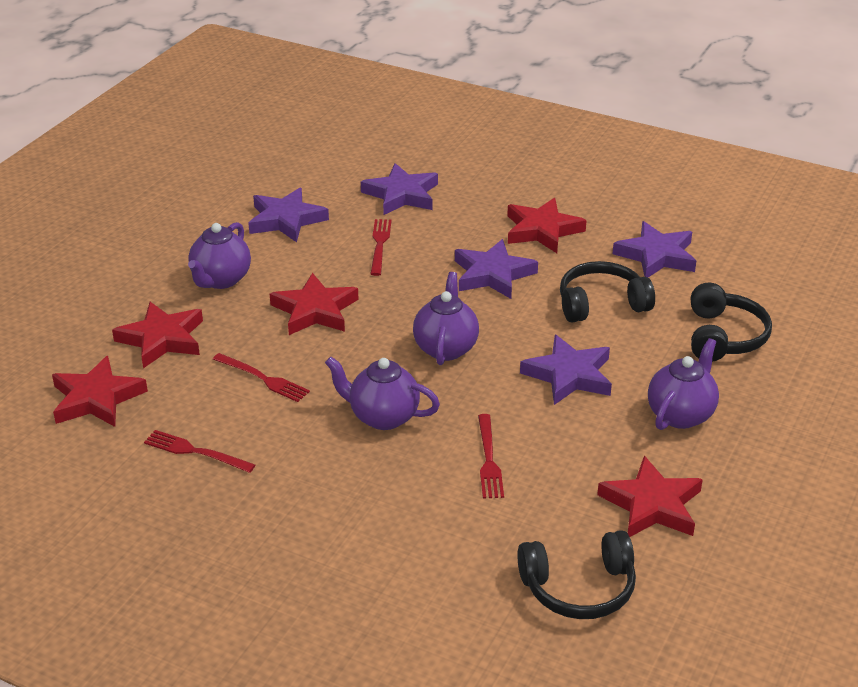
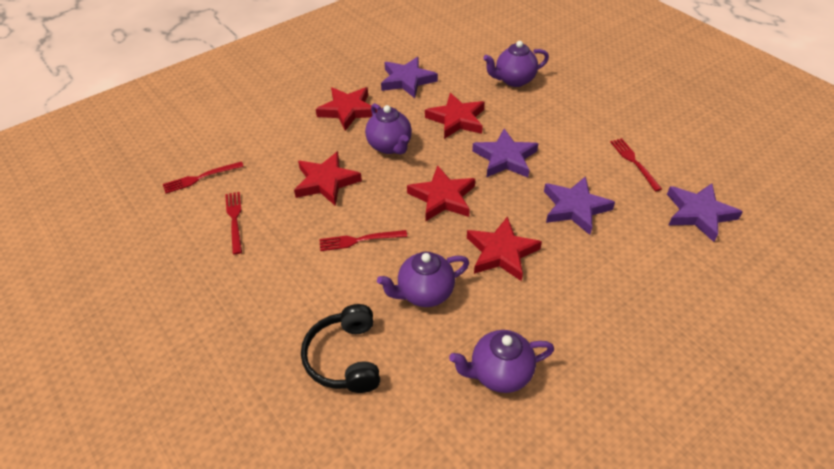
black headphones: 3 -> 1
purple star: 5 -> 4

